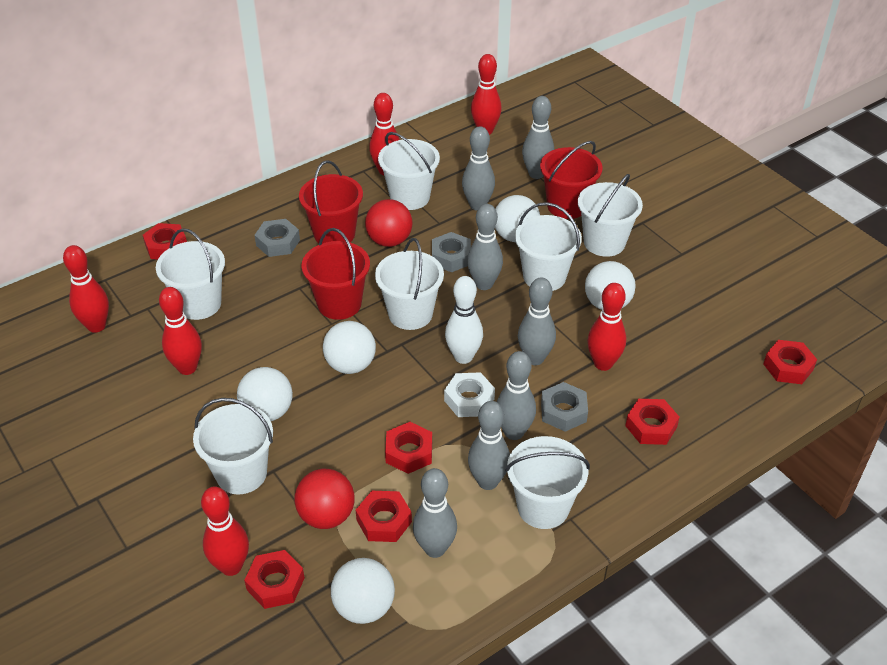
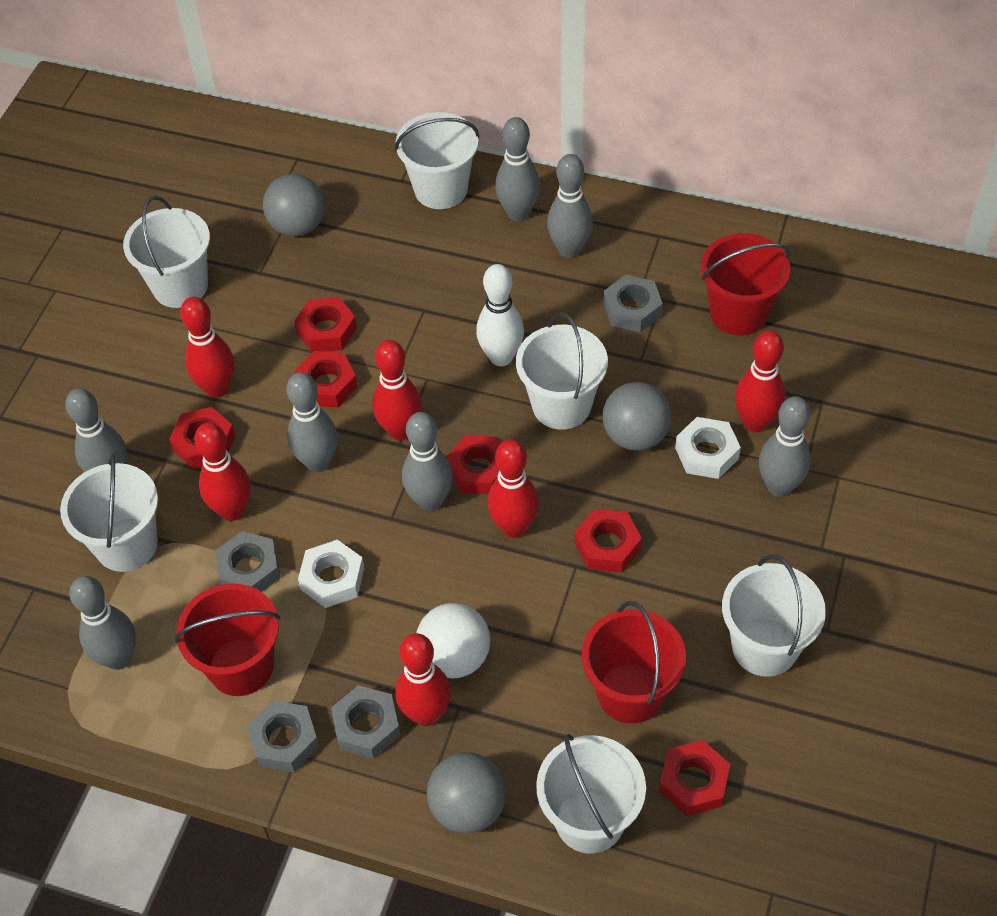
grey ball: 0 -> 3
grey nut: 3 -> 4
red ball: 2 -> 0
white ball: 5 -> 1
white bucket: 7 -> 6
white nut: 1 -> 2

